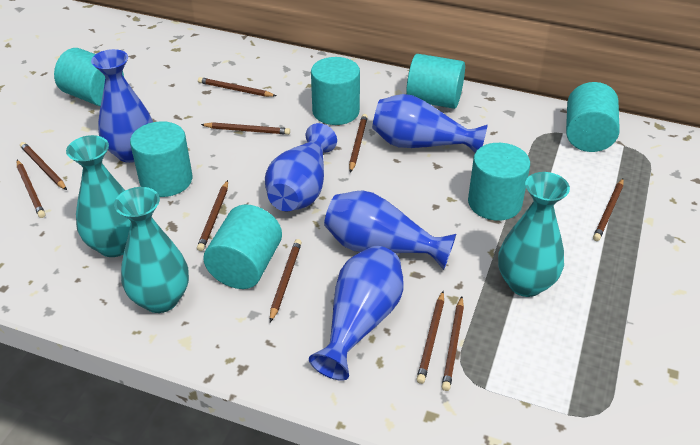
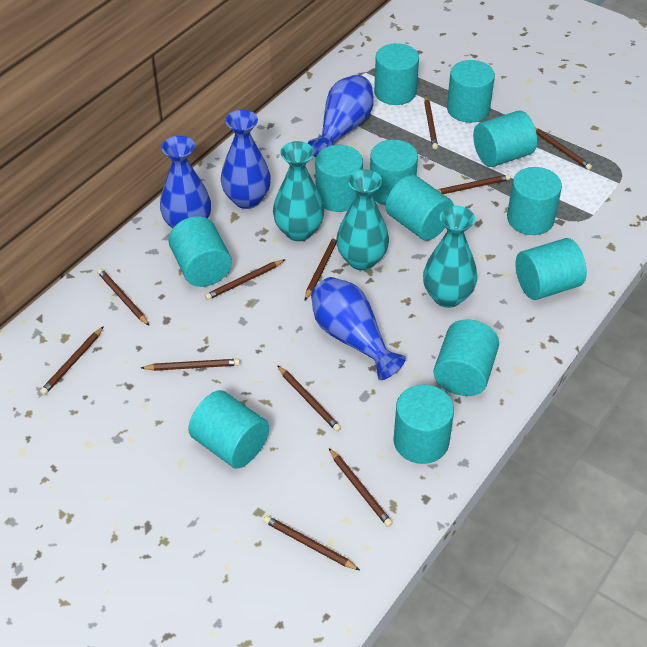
blue vase: 5 -> 4
brown pencil: 10 -> 11
turquoise cylinder: 7 -> 12

